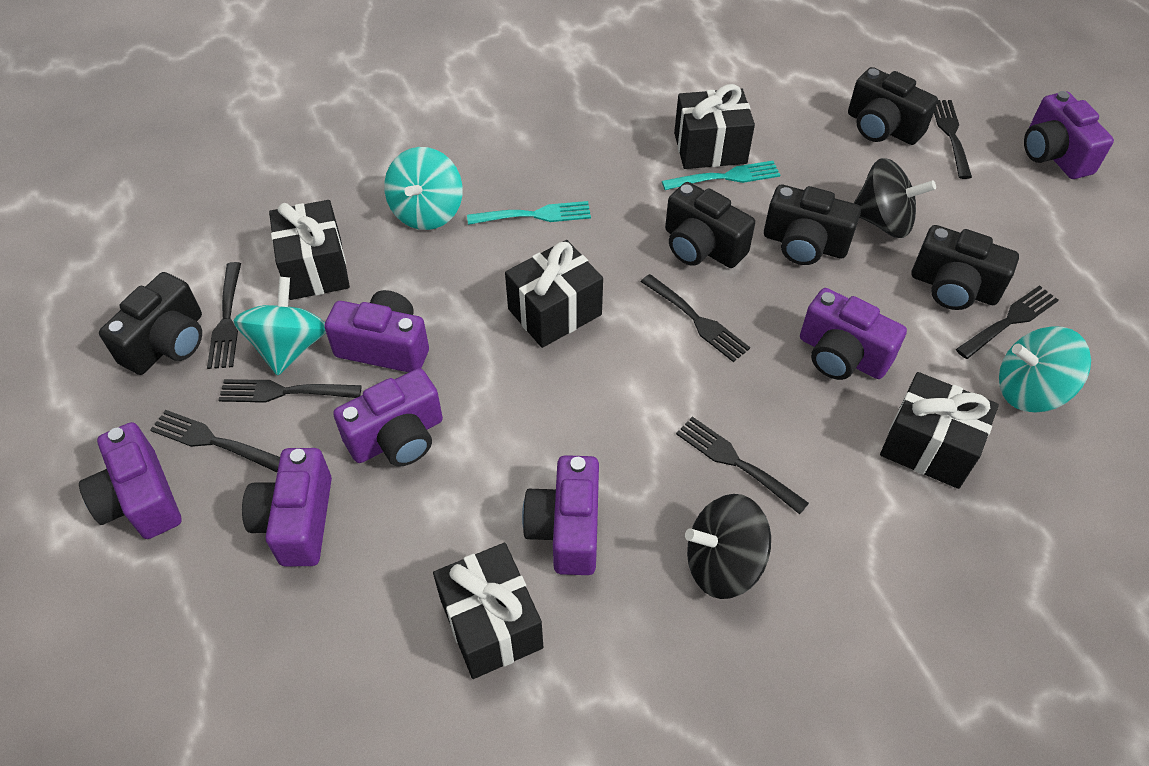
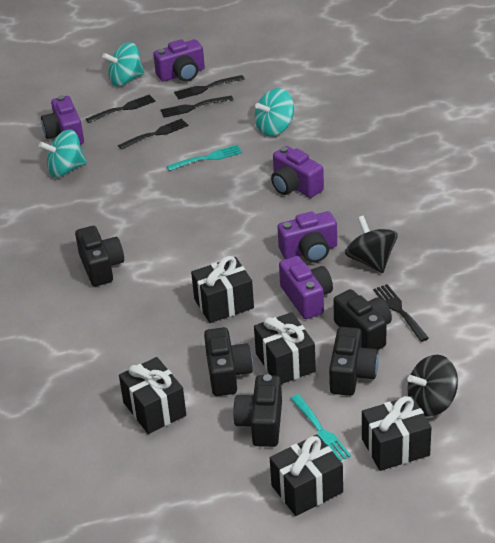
black fork: 7 -> 5
purple camera: 7 -> 5

